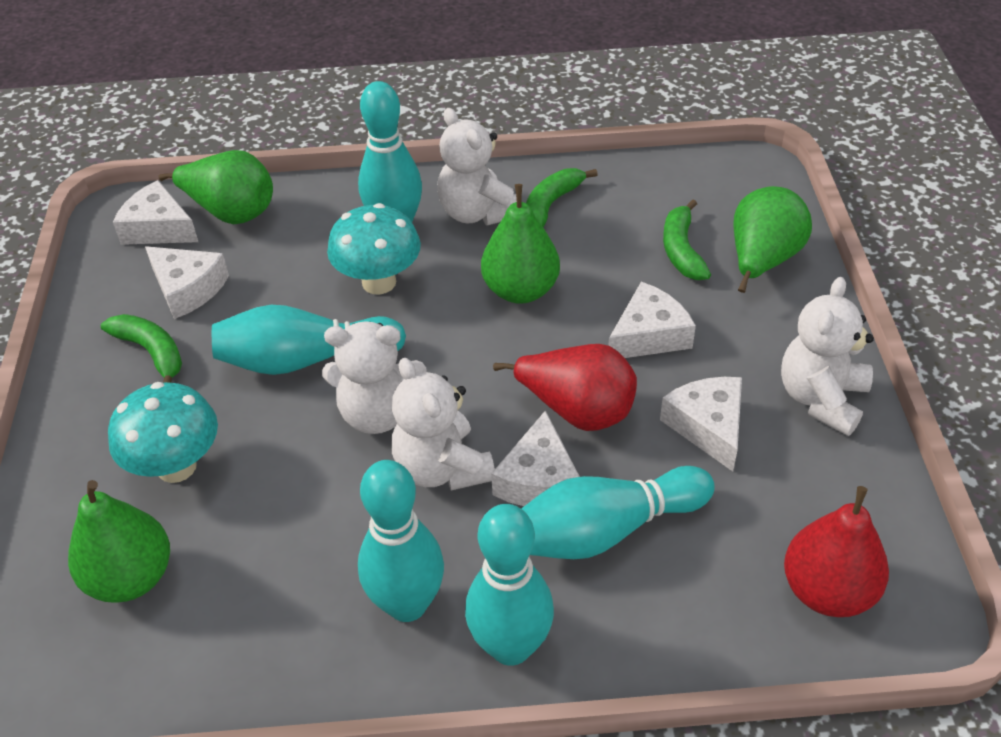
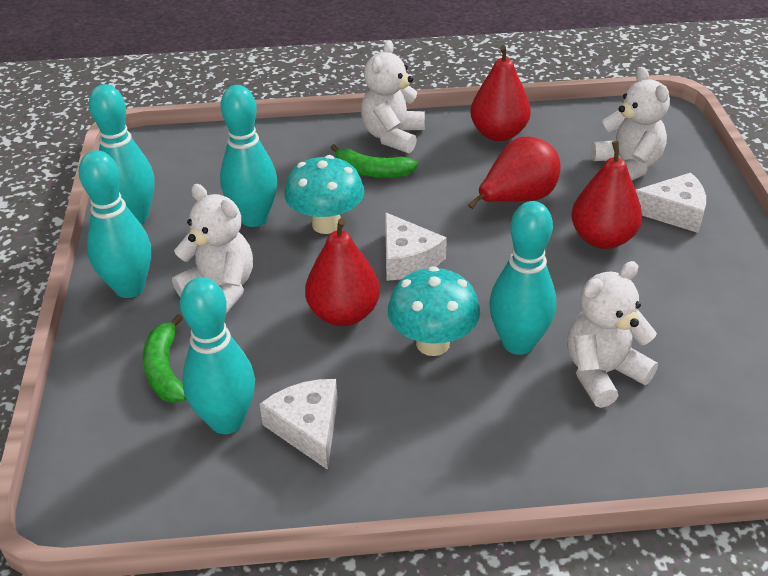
green banana: 3 -> 2
green pear: 4 -> 0
red pear: 2 -> 4
white cheese: 5 -> 3

